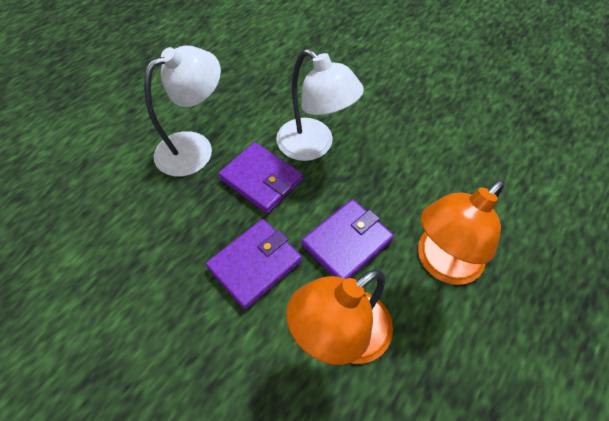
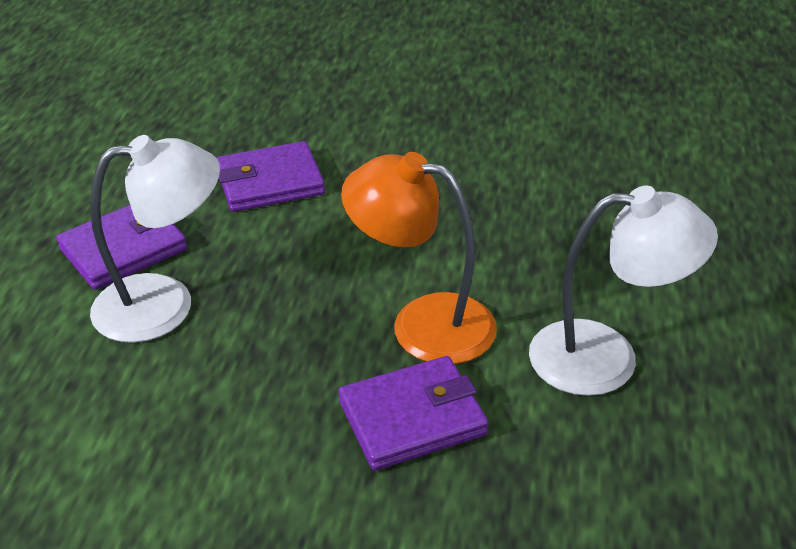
orange lamp: 2 -> 1

